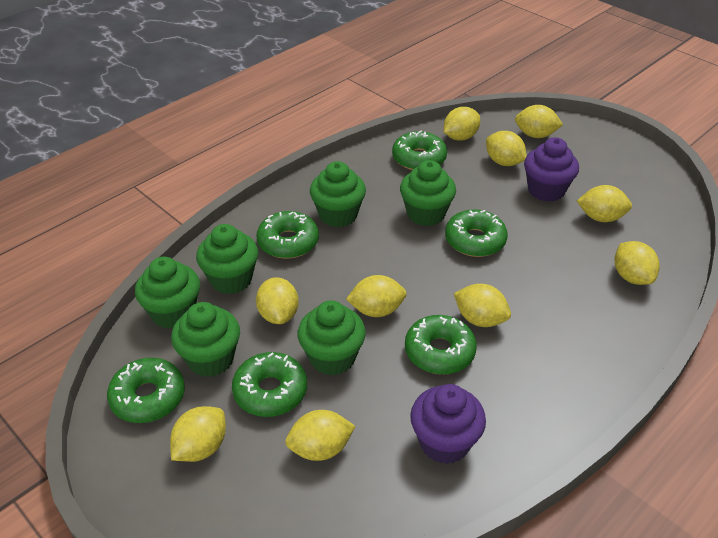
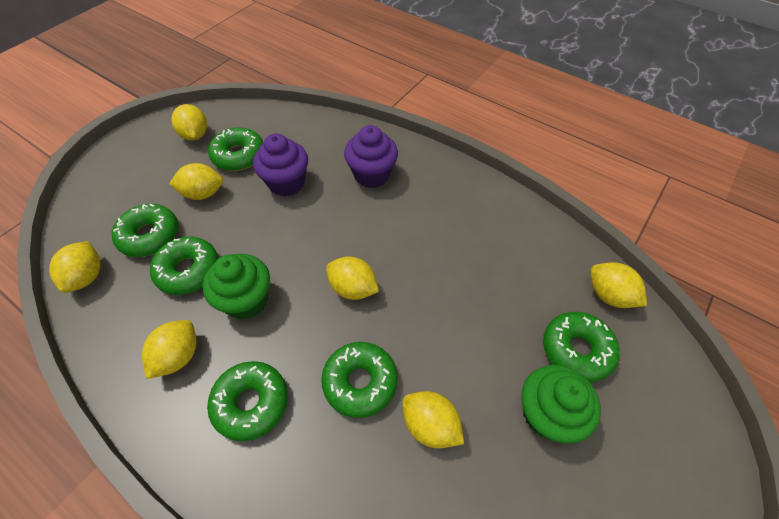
green cupcake: 6 -> 2
yellow lemon: 10 -> 7

